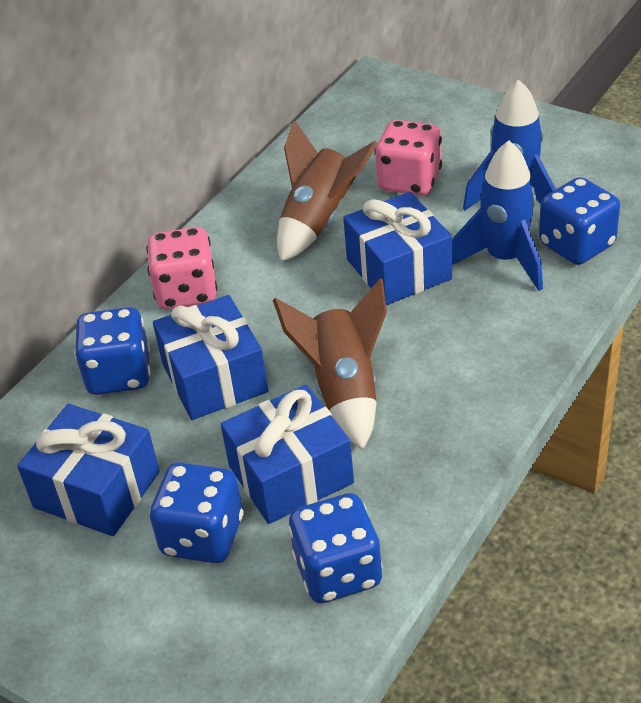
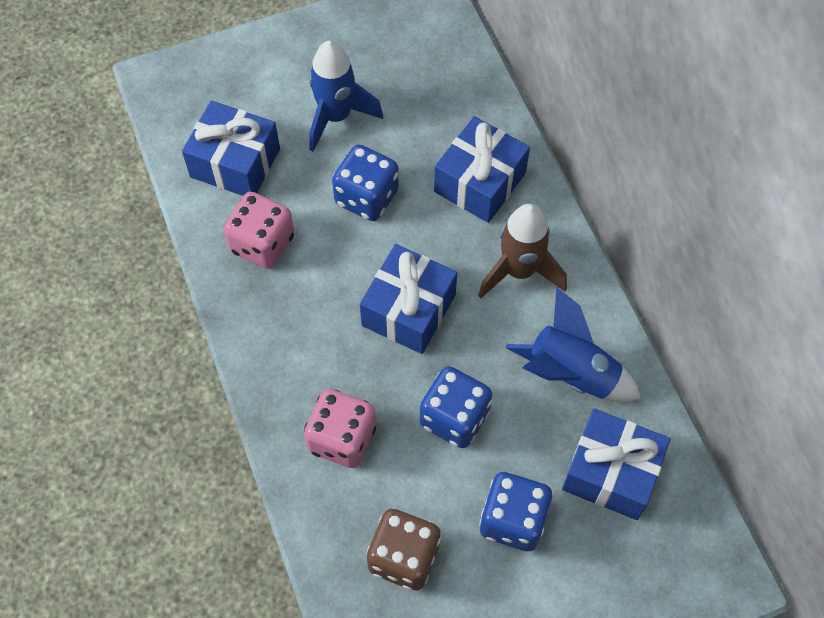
blue dice: 4 -> 3
brown dice: 0 -> 1
brown rocket: 2 -> 1

